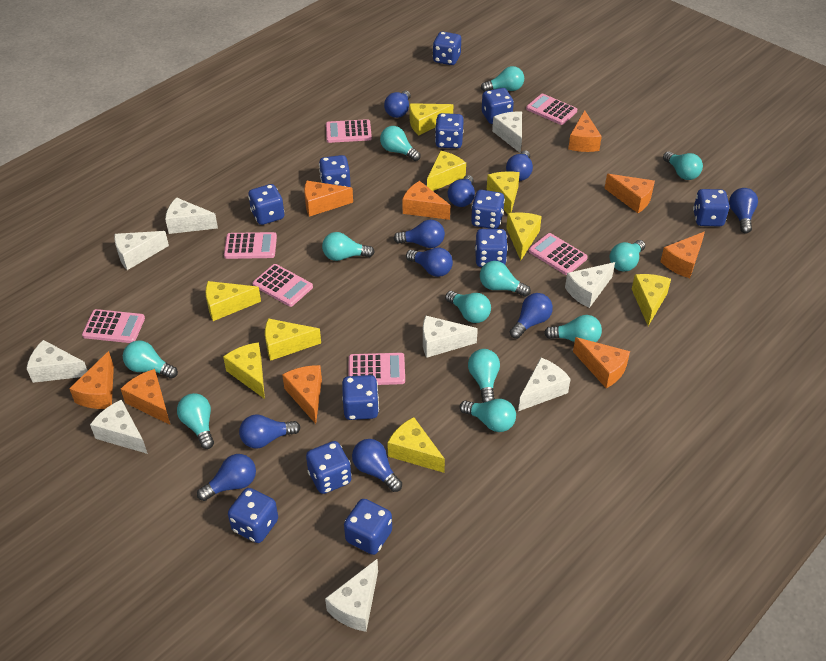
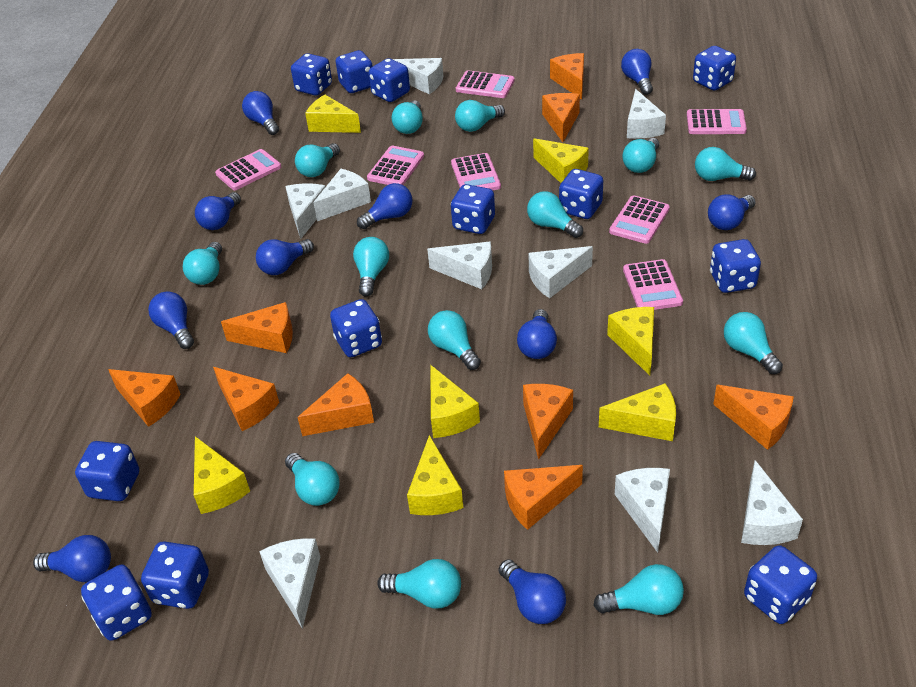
turquoise light bulb: 12 -> 13
yellow cheese: 9 -> 7

